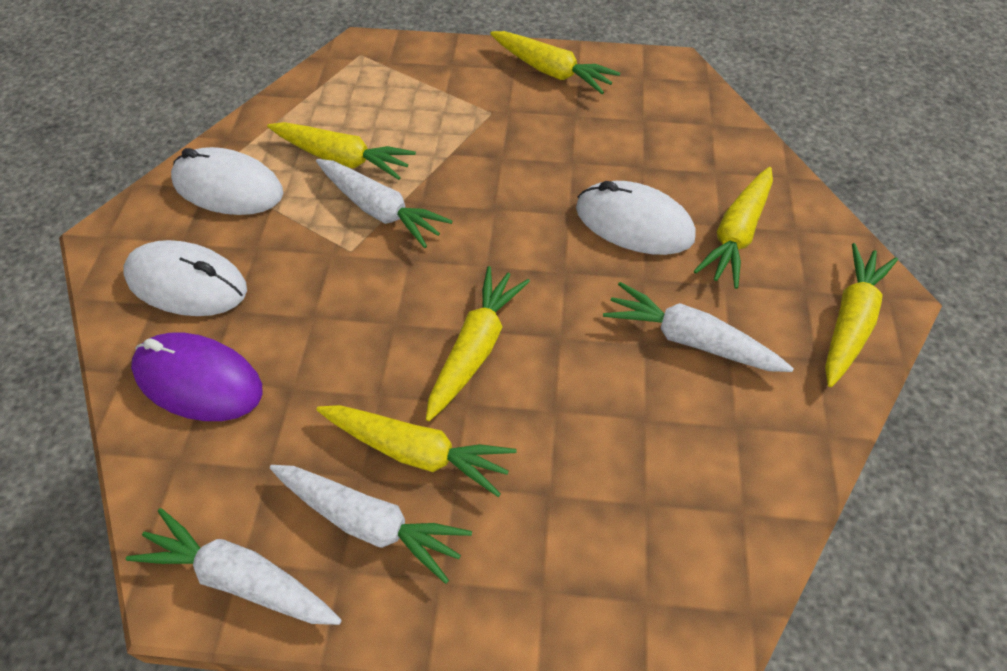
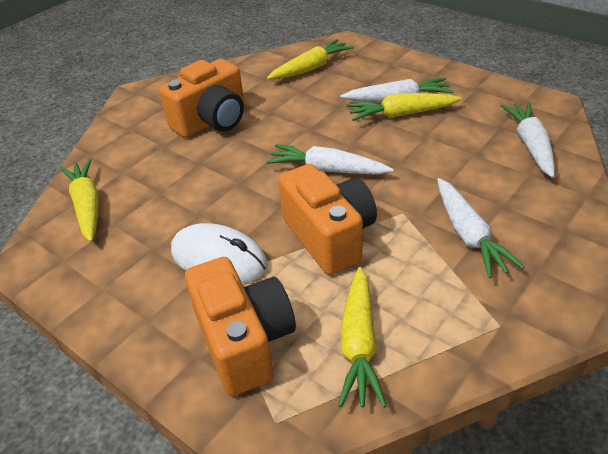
orange camera: 0 -> 3
purple mouse: 1 -> 0
white mouse: 3 -> 1
yellow carrot: 6 -> 4

